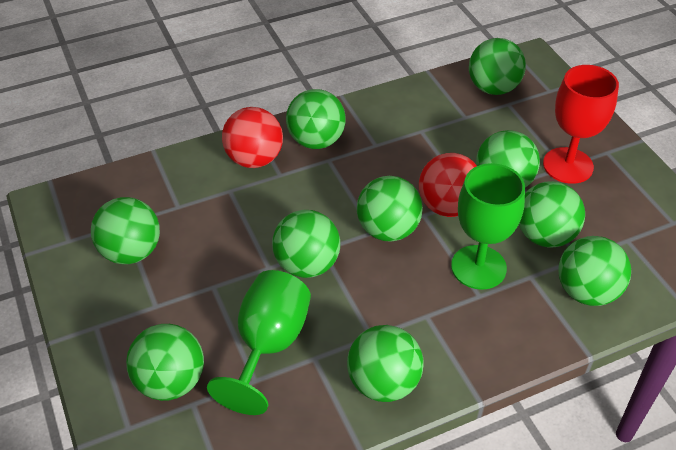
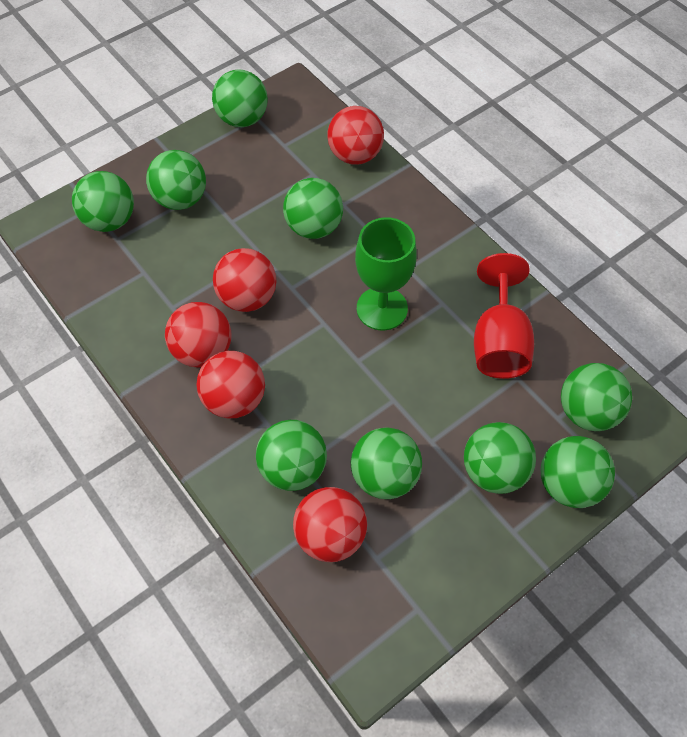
green ball: 10 -> 9
green goblet: 2 -> 1
red ball: 2 -> 5

